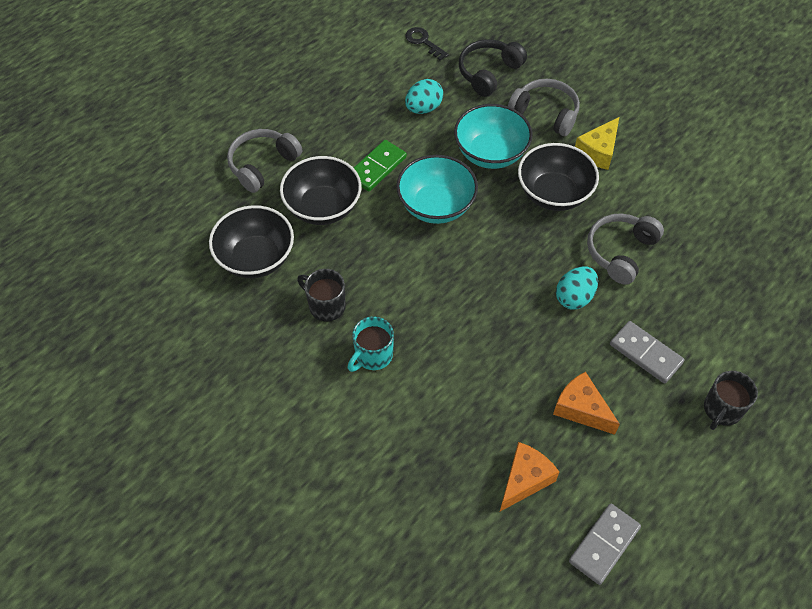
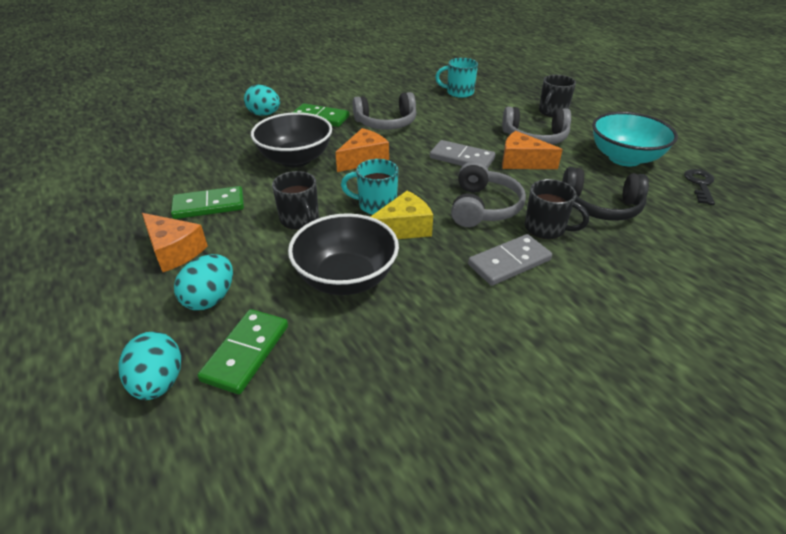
black bowl: 3 -> 2
black mug: 2 -> 3
green domino: 1 -> 3
orange cheese: 2 -> 3
turquoise bowl: 2 -> 1
turquoise egg: 2 -> 3
turquoise mug: 1 -> 2

